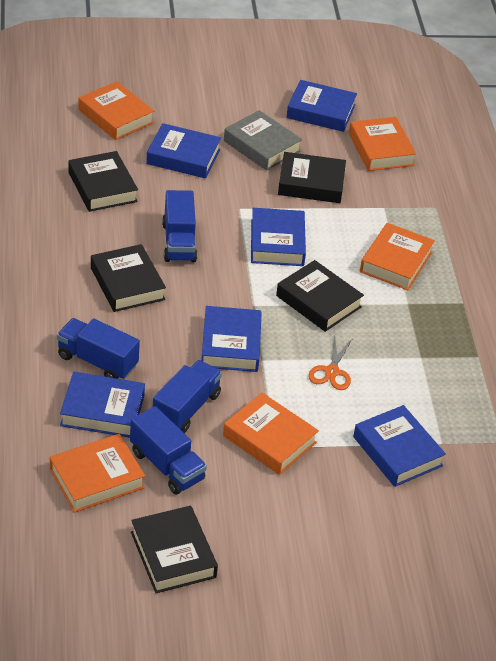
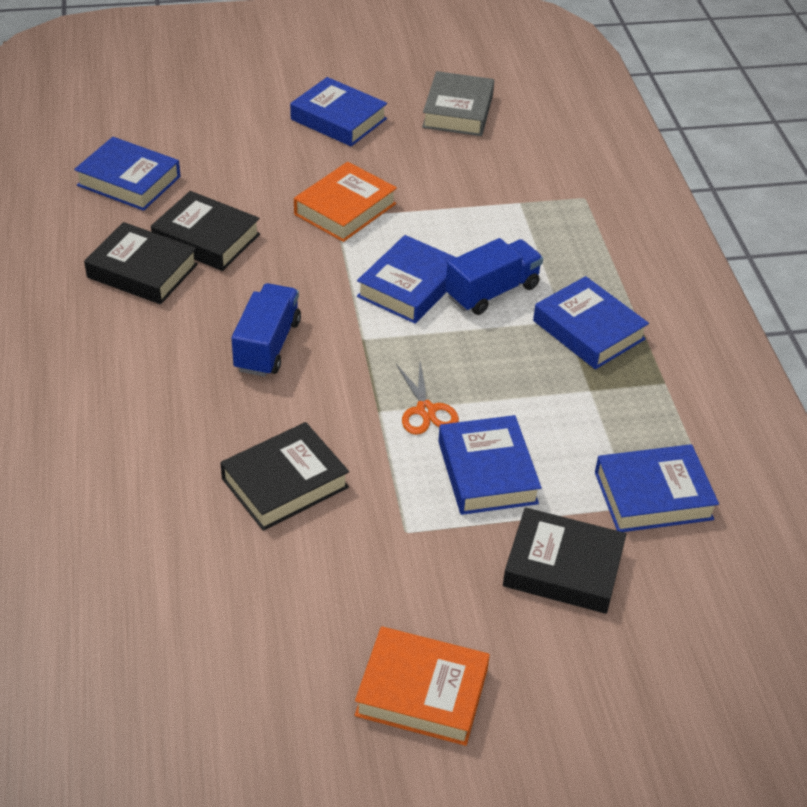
black book: 5 -> 4
blue truck: 4 -> 2
orange book: 5 -> 2

